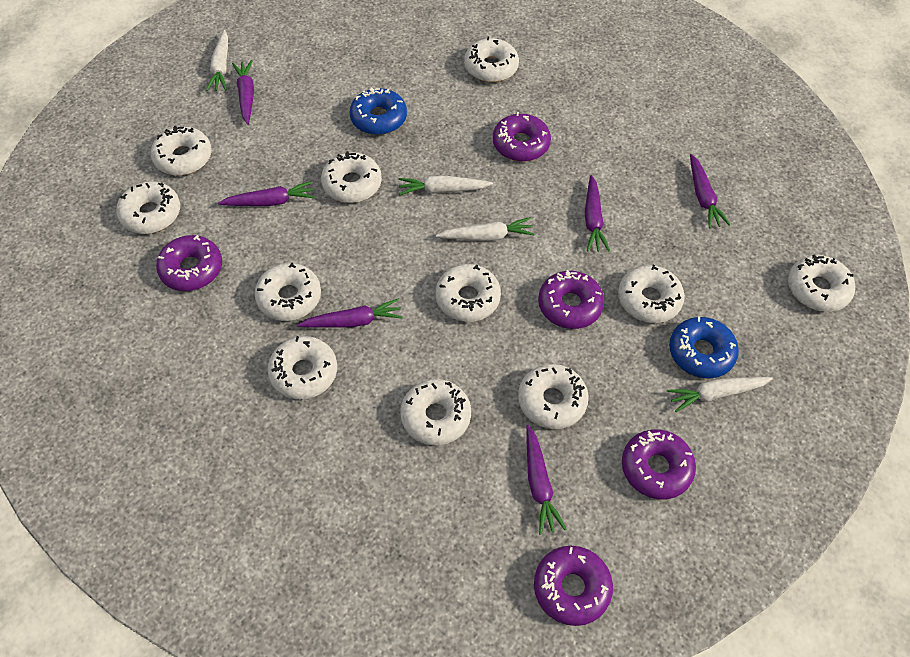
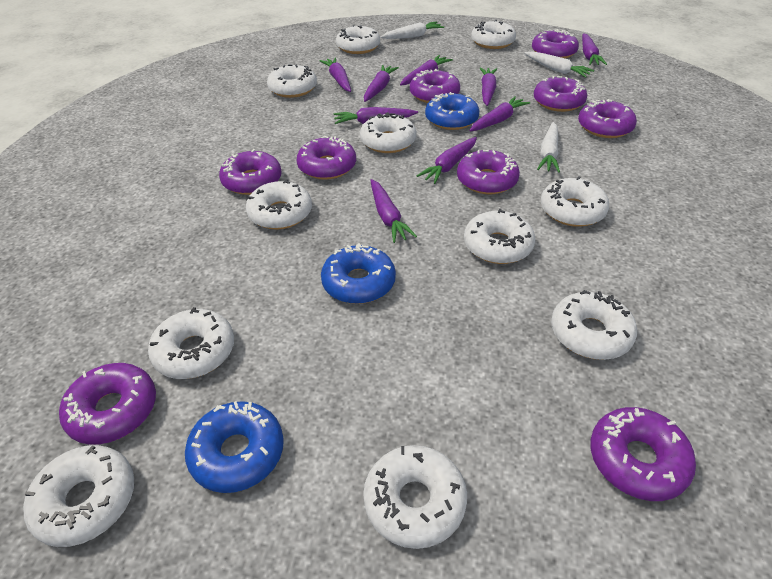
blue donut: 2 -> 3
purple carrot: 6 -> 9
purple donut: 5 -> 9
white carrot: 4 -> 3

